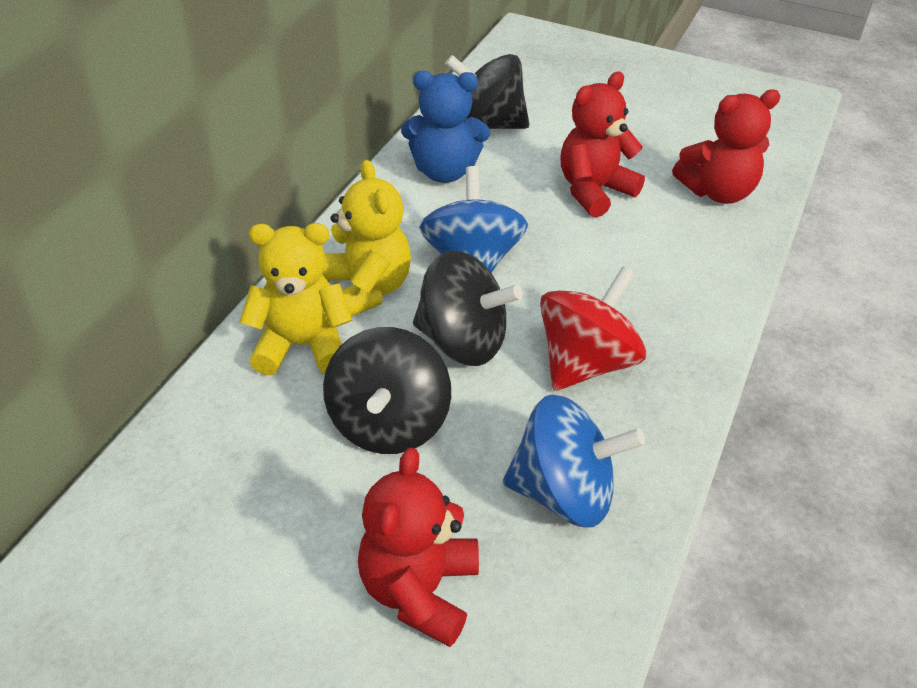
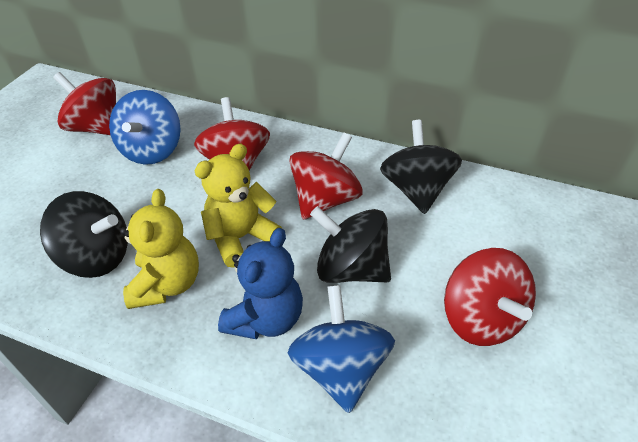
red spinning top: 1 -> 4
red teddy bear: 3 -> 0

